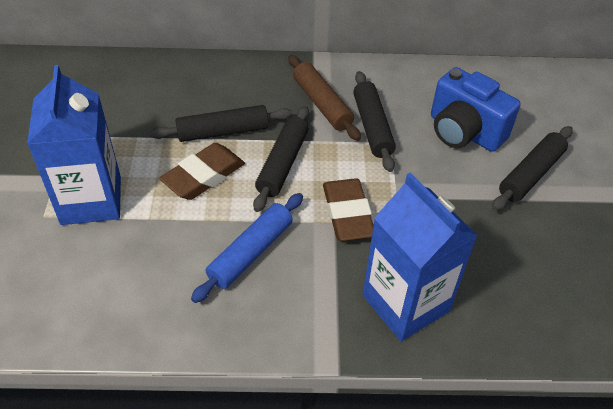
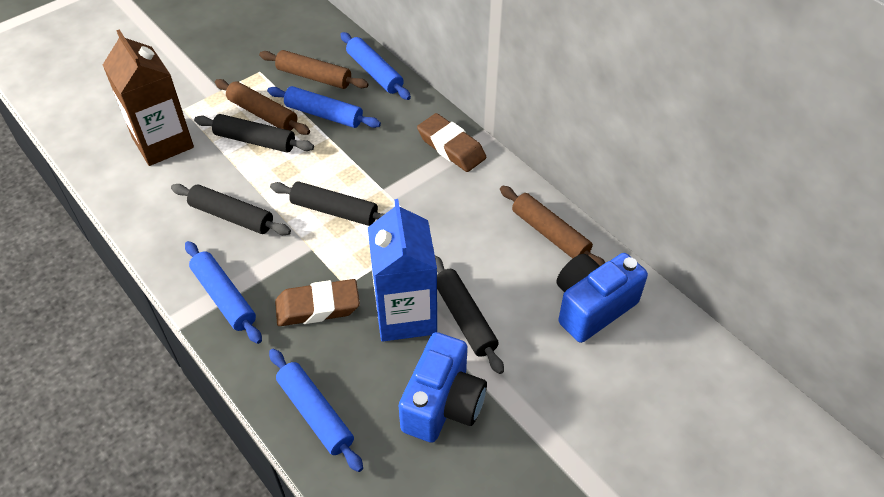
blue camera: 1 -> 2
blue carton: 2 -> 1
blue rolling pin: 1 -> 4
brown carton: 0 -> 1
brown rolling pin: 1 -> 3

